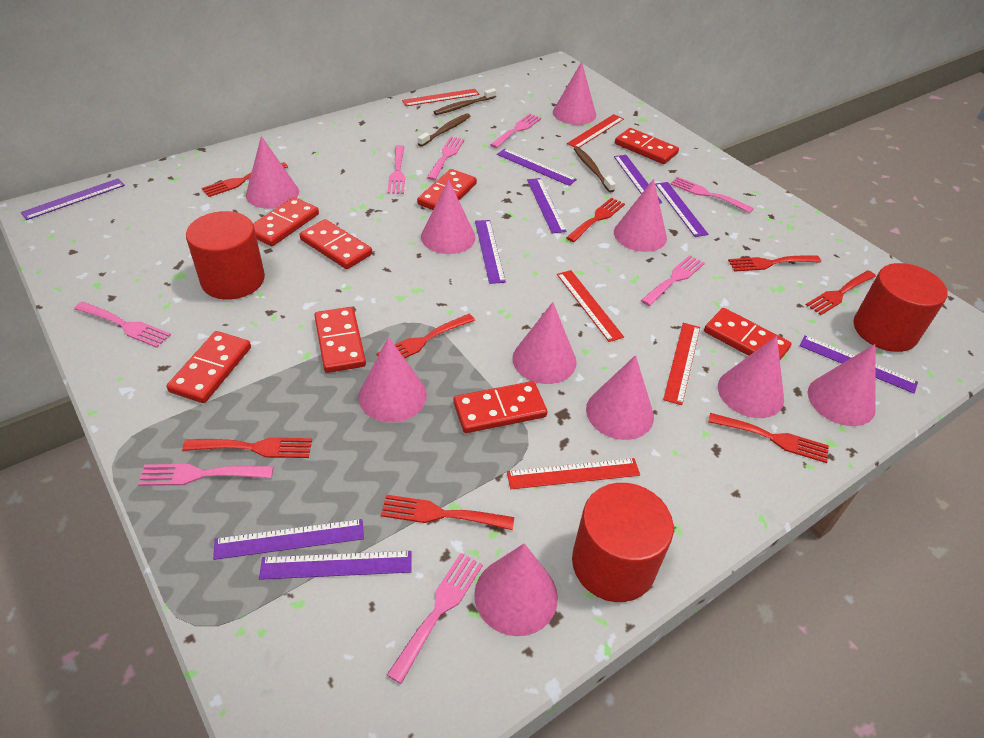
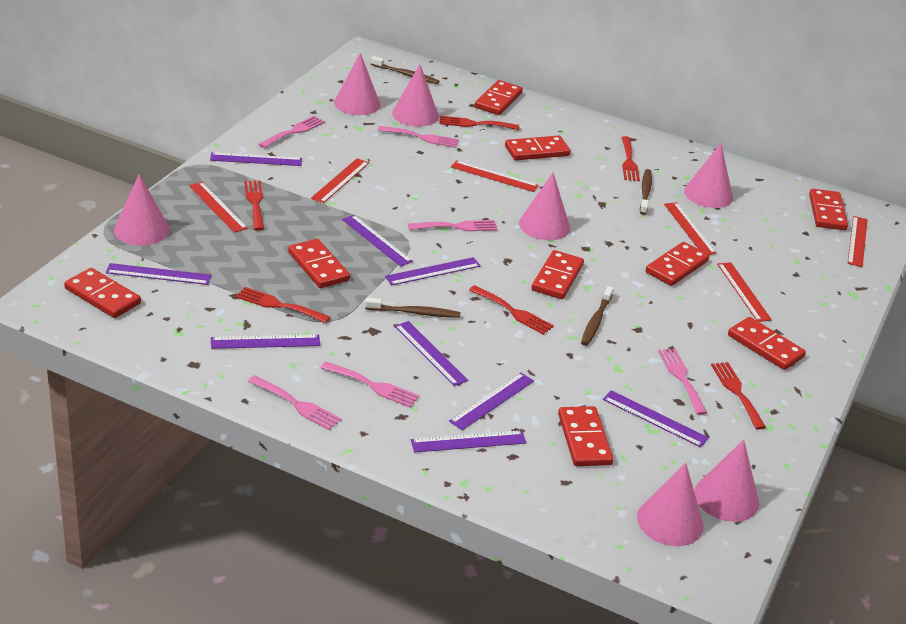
brown toothbrush: 3 -> 4
pink cone: 10 -> 7
pink fork: 8 -> 6
red cylinder: 3 -> 0
red domino: 8 -> 9
red fork: 8 -> 6
red ruler: 5 -> 6

